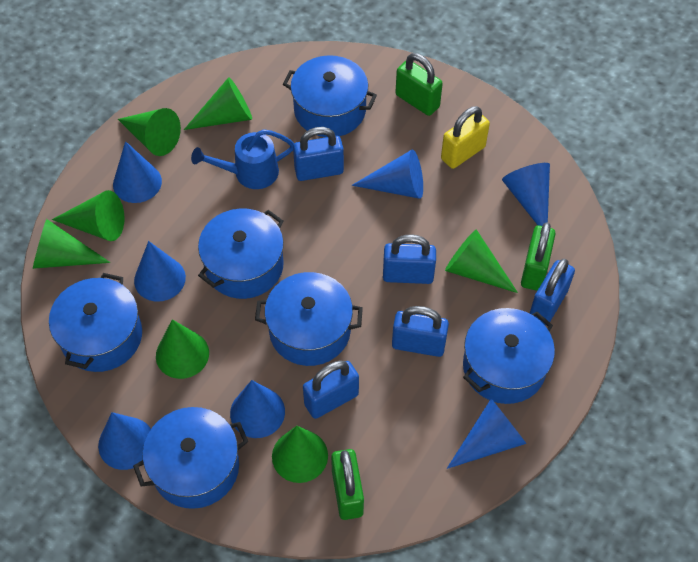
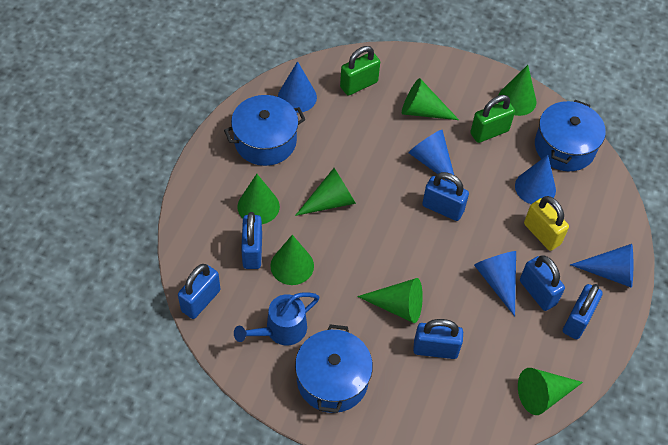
blue cone: 7 -> 5
blue padlock: 5 -> 6
blue pot: 6 -> 3
green padlock: 3 -> 2

